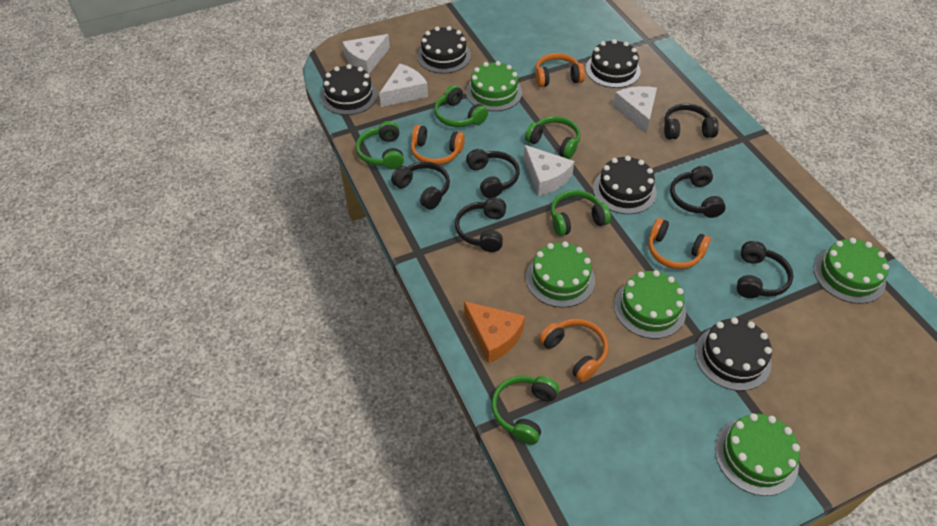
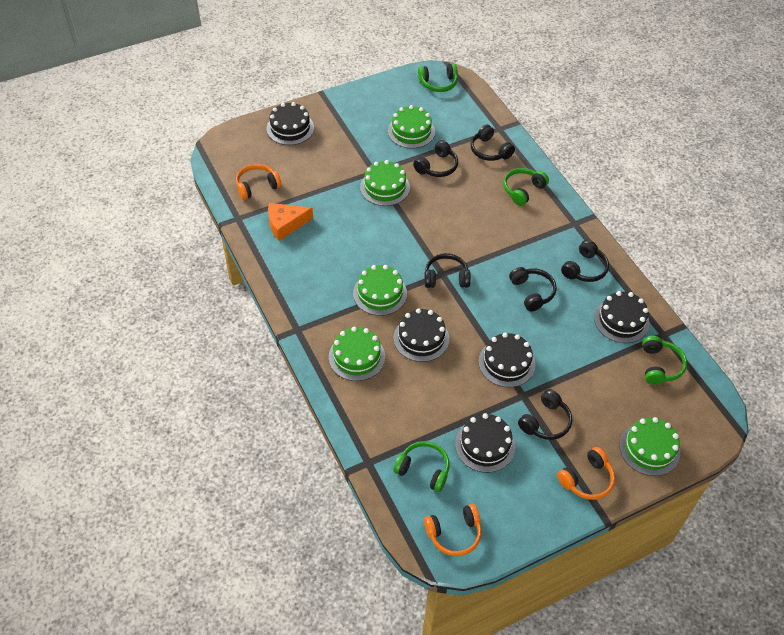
green headphones: 5 -> 4
orange headphones: 4 -> 3
white cheese: 4 -> 0

